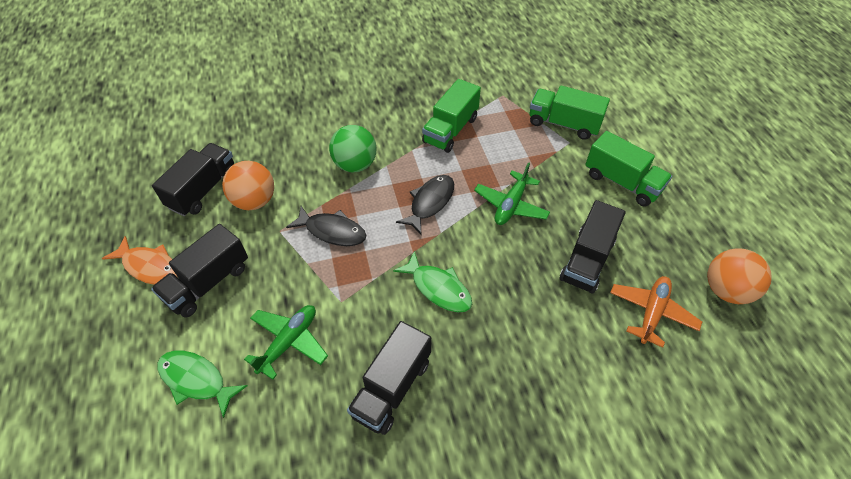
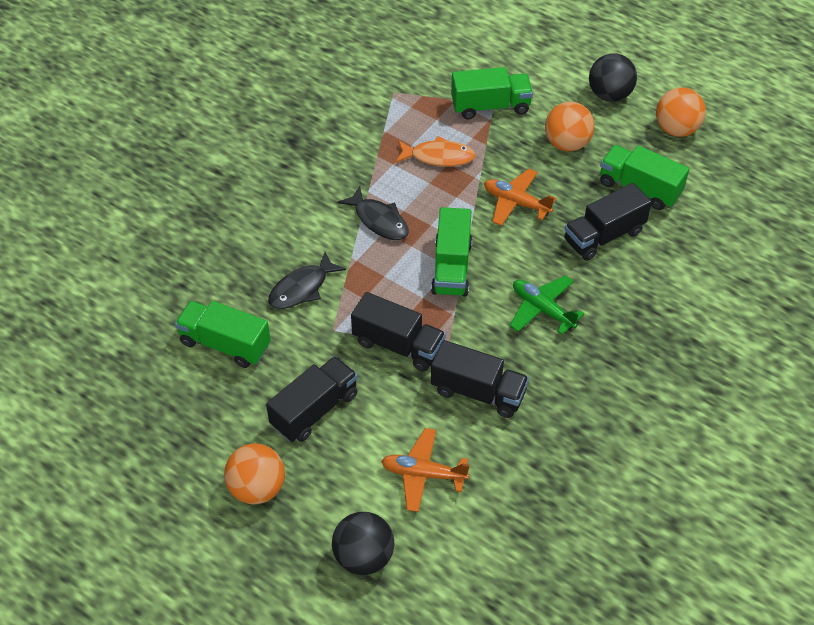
black ball: 0 -> 2
green ball: 1 -> 0
green fish: 2 -> 0
green plane: 2 -> 1
green truck: 3 -> 4
orange ball: 2 -> 3
orange plane: 1 -> 2

